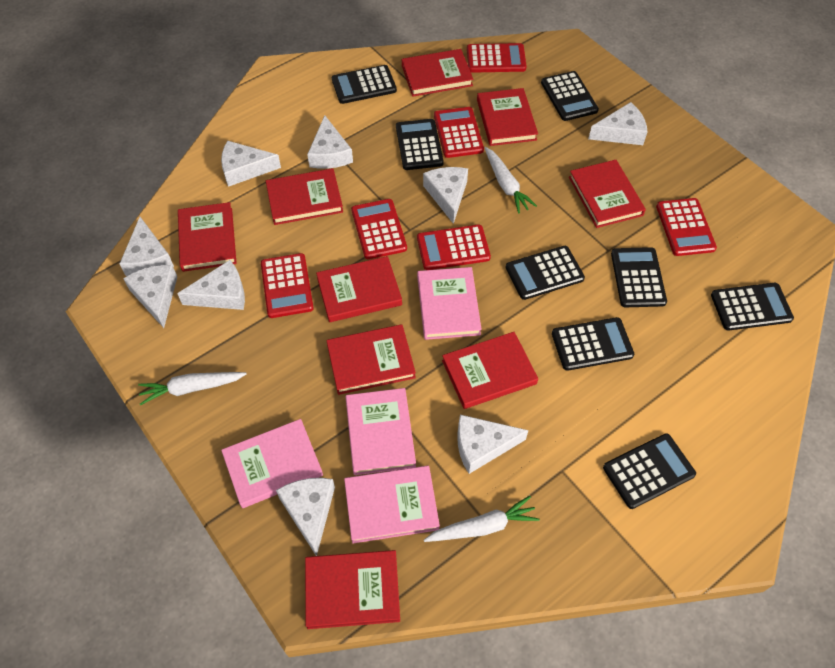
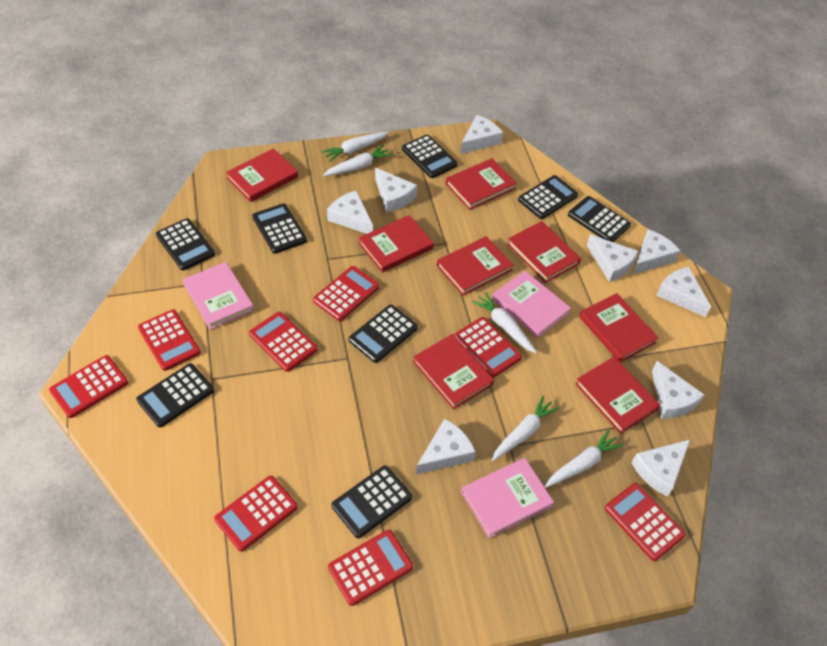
pink book: 4 -> 3
red book: 9 -> 8
red calculator: 6 -> 8
white carrot: 3 -> 5

